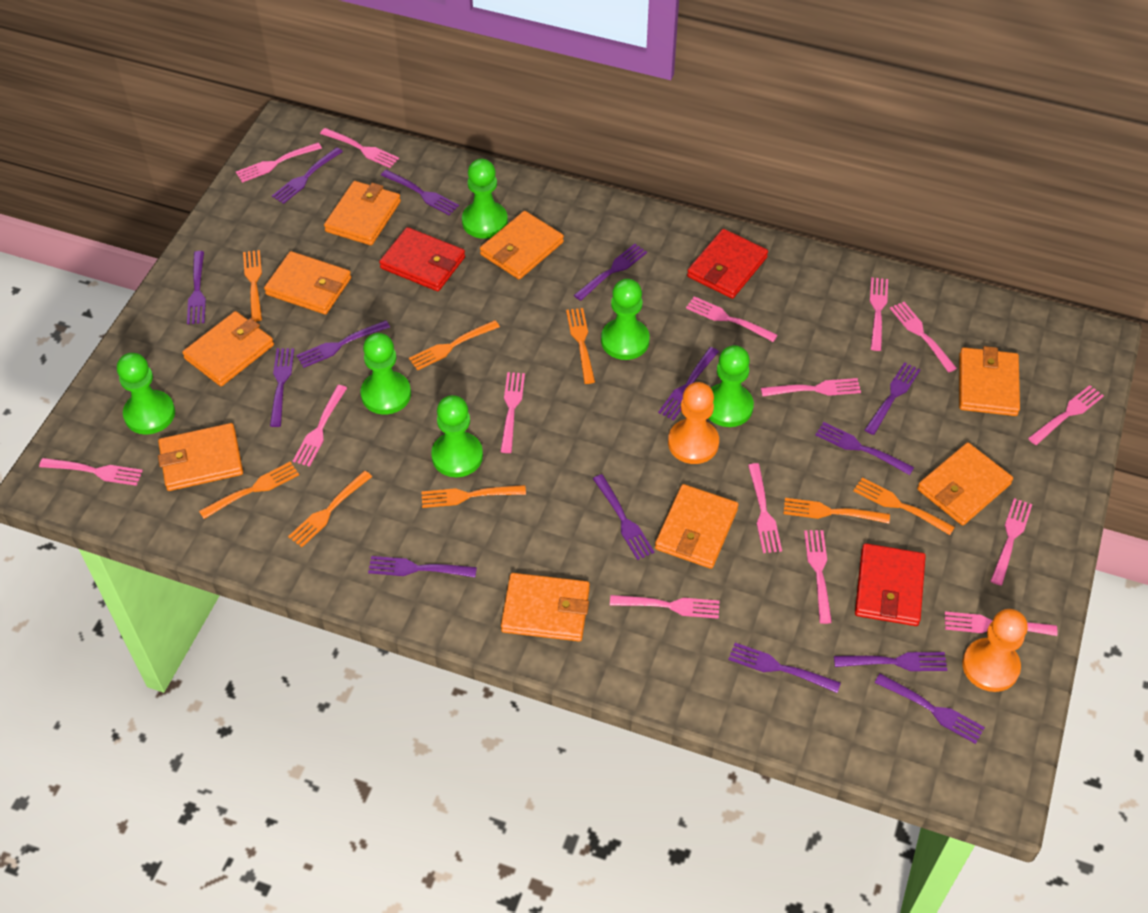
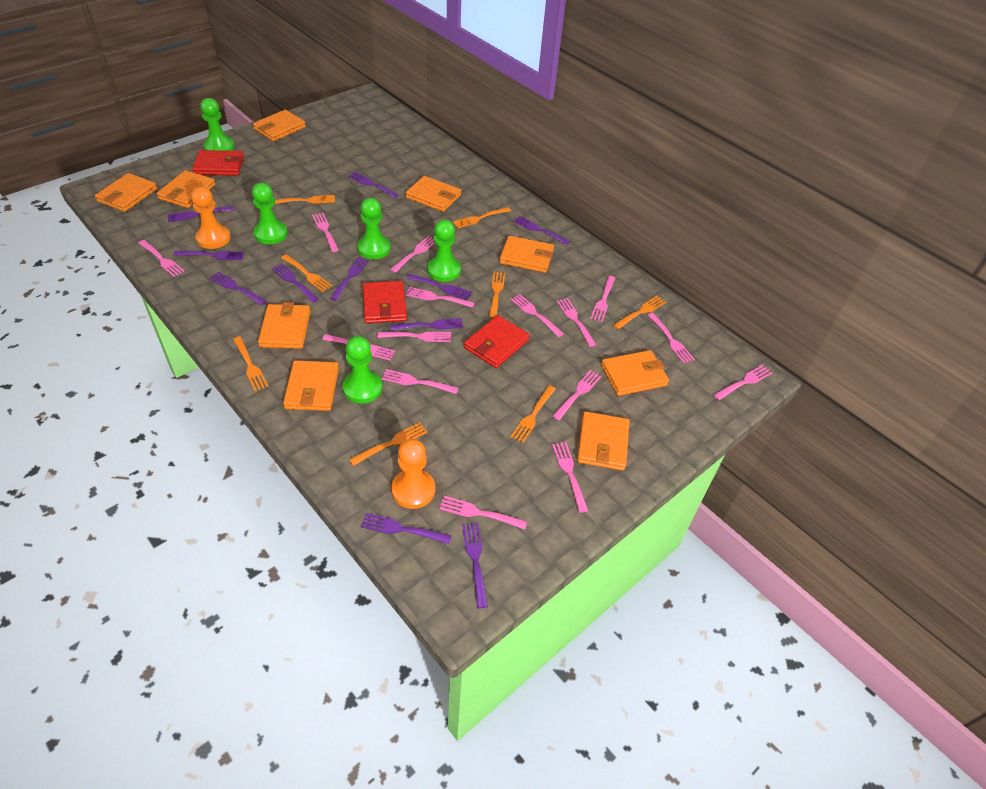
green pawn: 6 -> 5
purple fork: 14 -> 11

